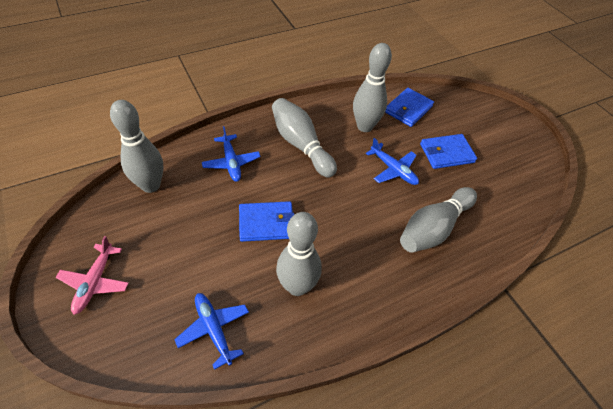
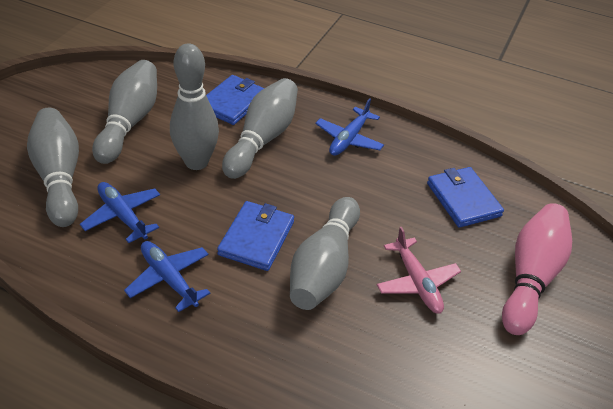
pink bowling pin: 0 -> 1

